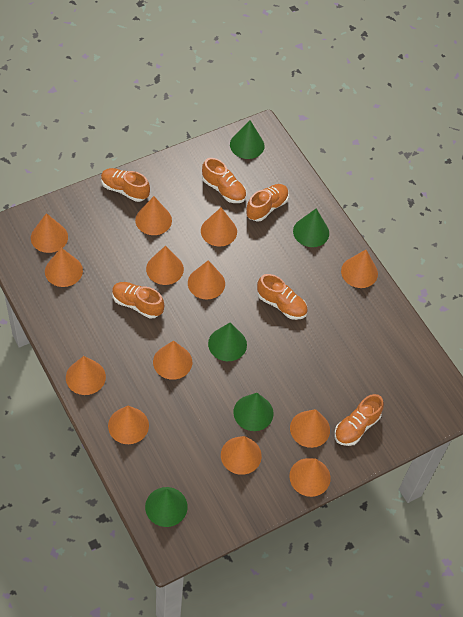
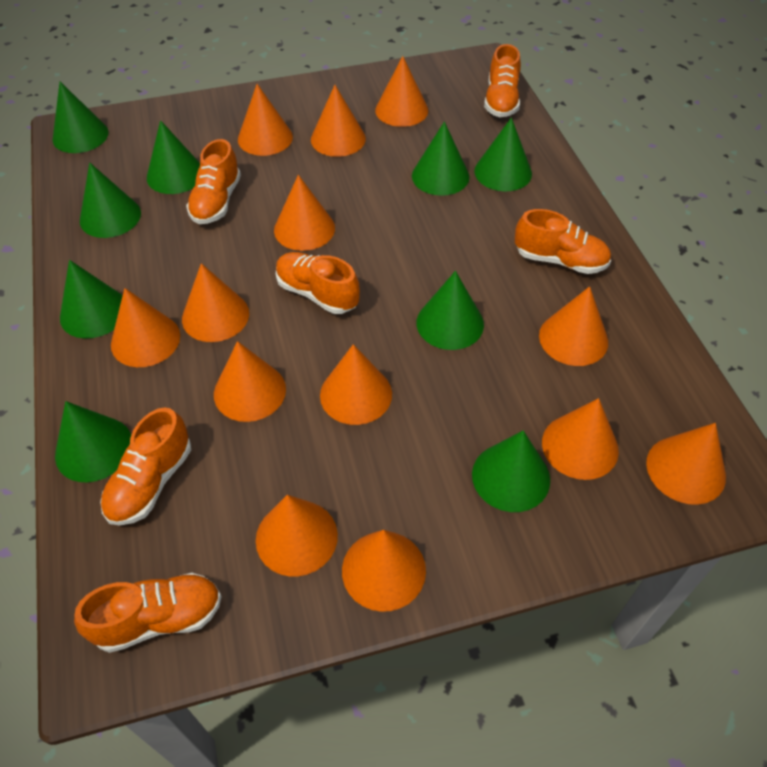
green cone: 5 -> 9

